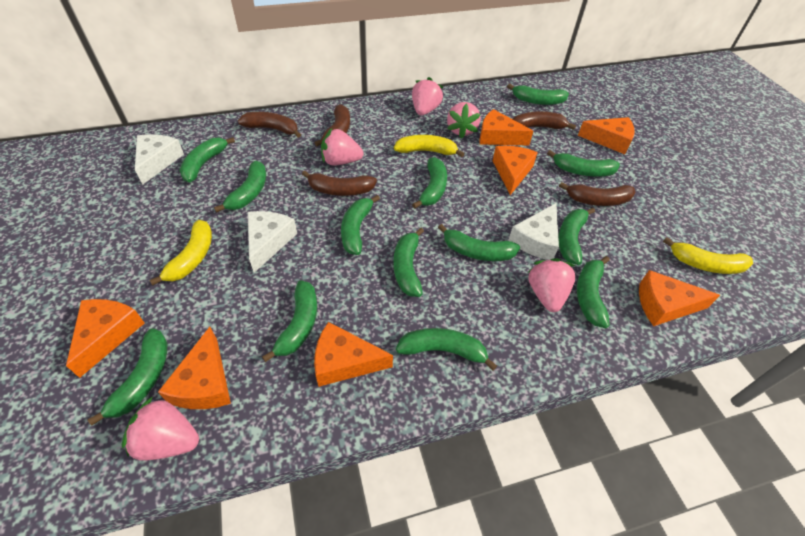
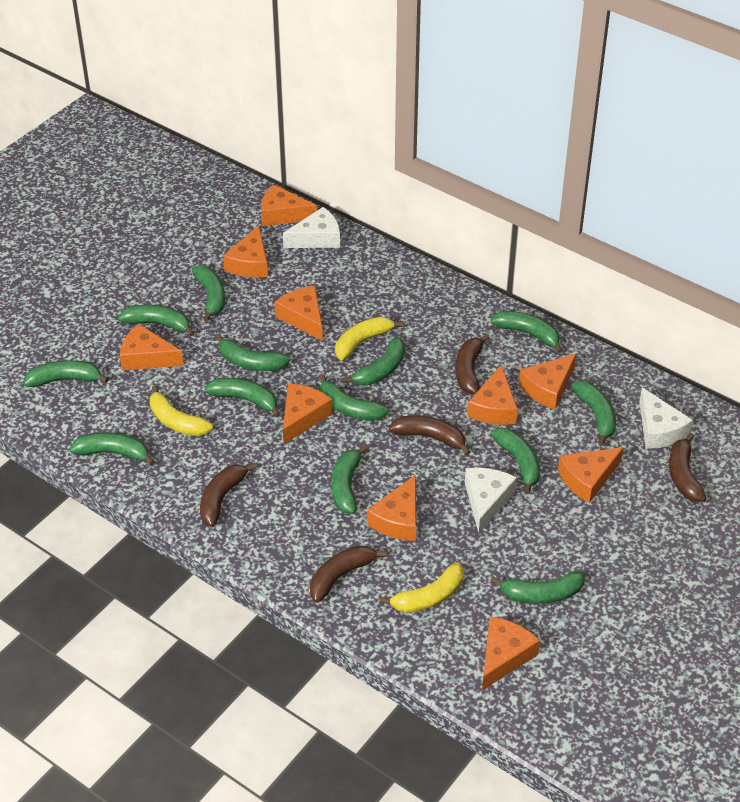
orange cheese: 7 -> 10
pink strawberry: 5 -> 0

